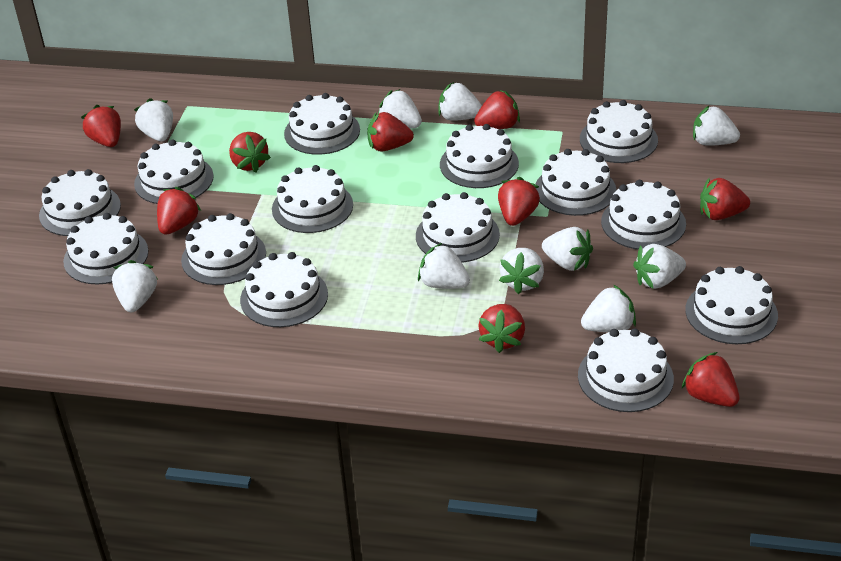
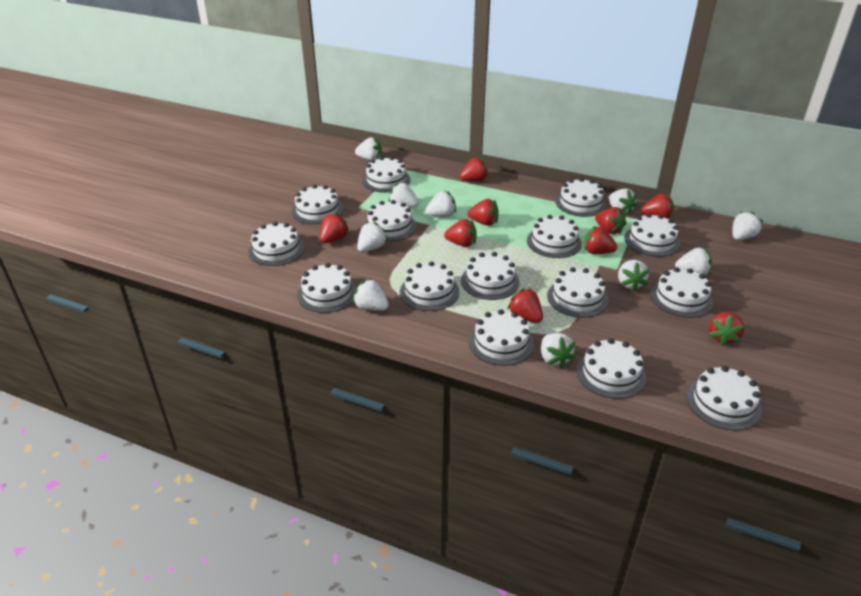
white cake: 14 -> 15

